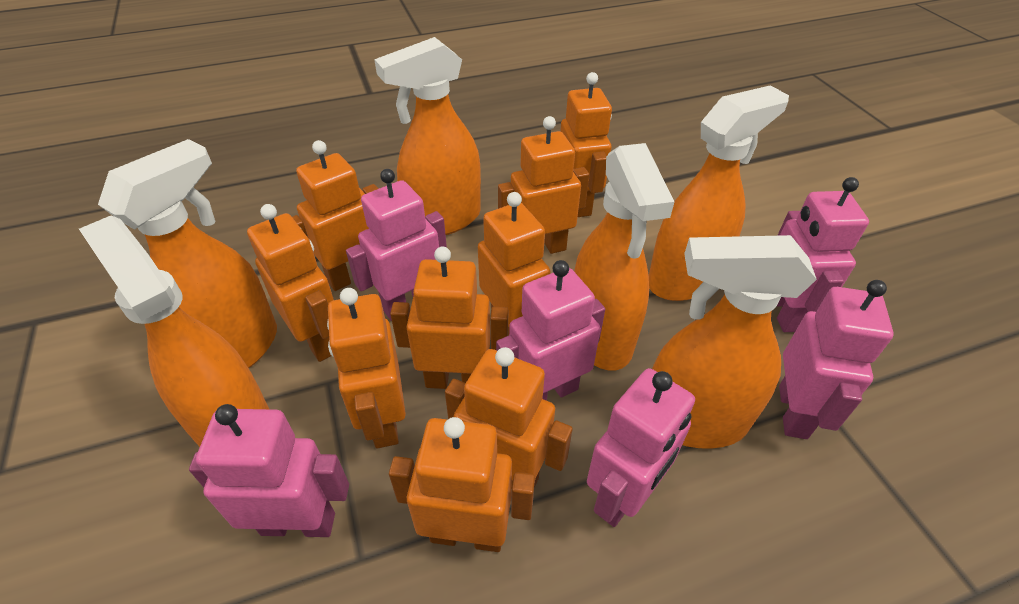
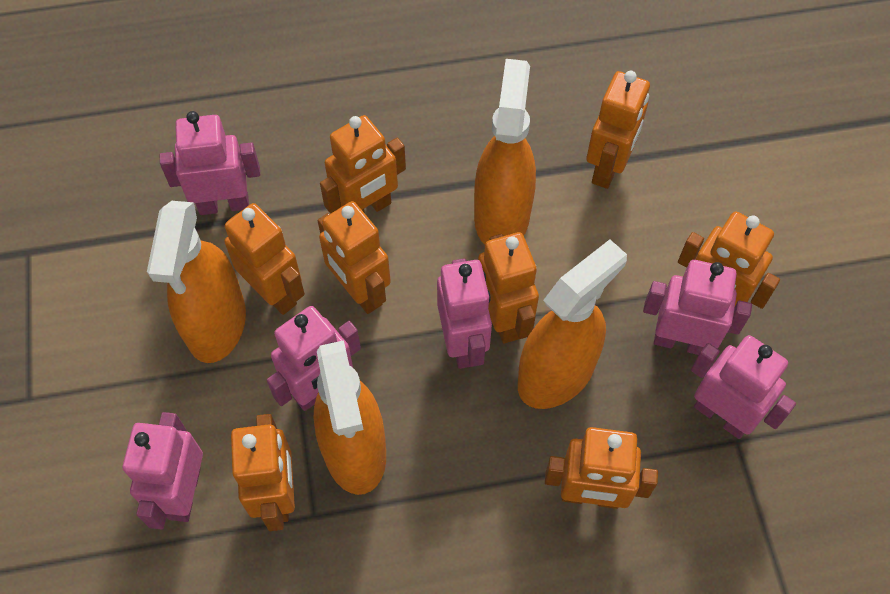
orange robot: 9 -> 8
orange spray bottle: 6 -> 4

